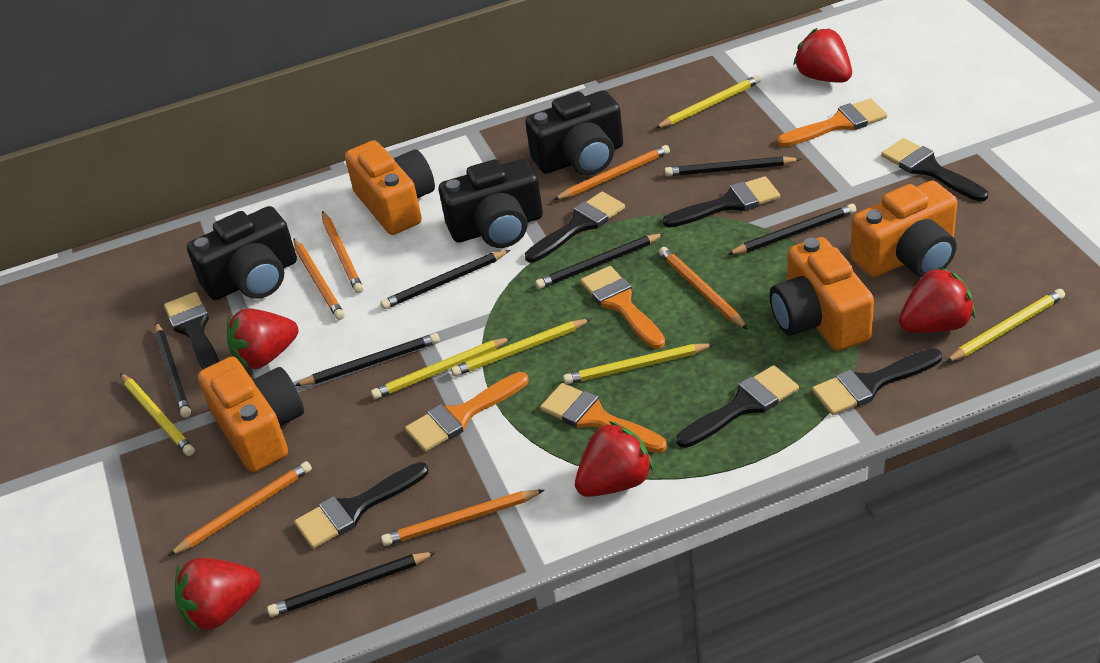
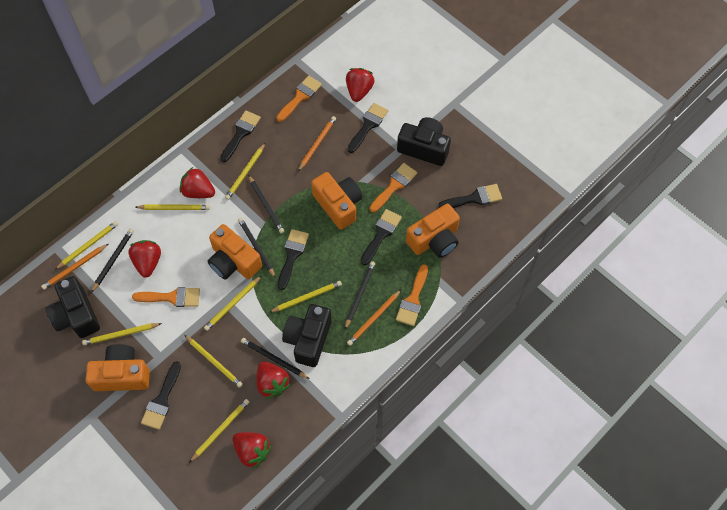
black brush: 7 -> 6
black pencil: 7 -> 5
orange pencil: 6 -> 3
yellow pencil: 6 -> 8

